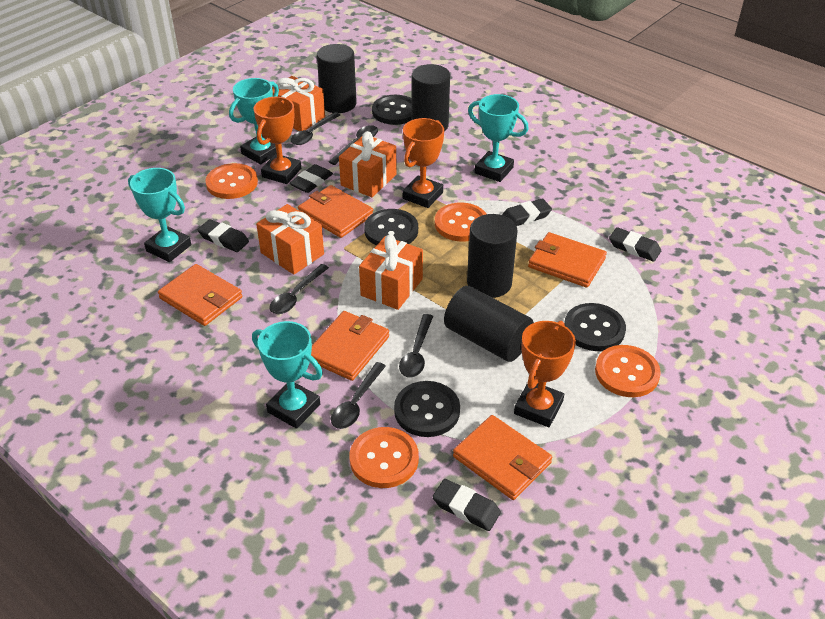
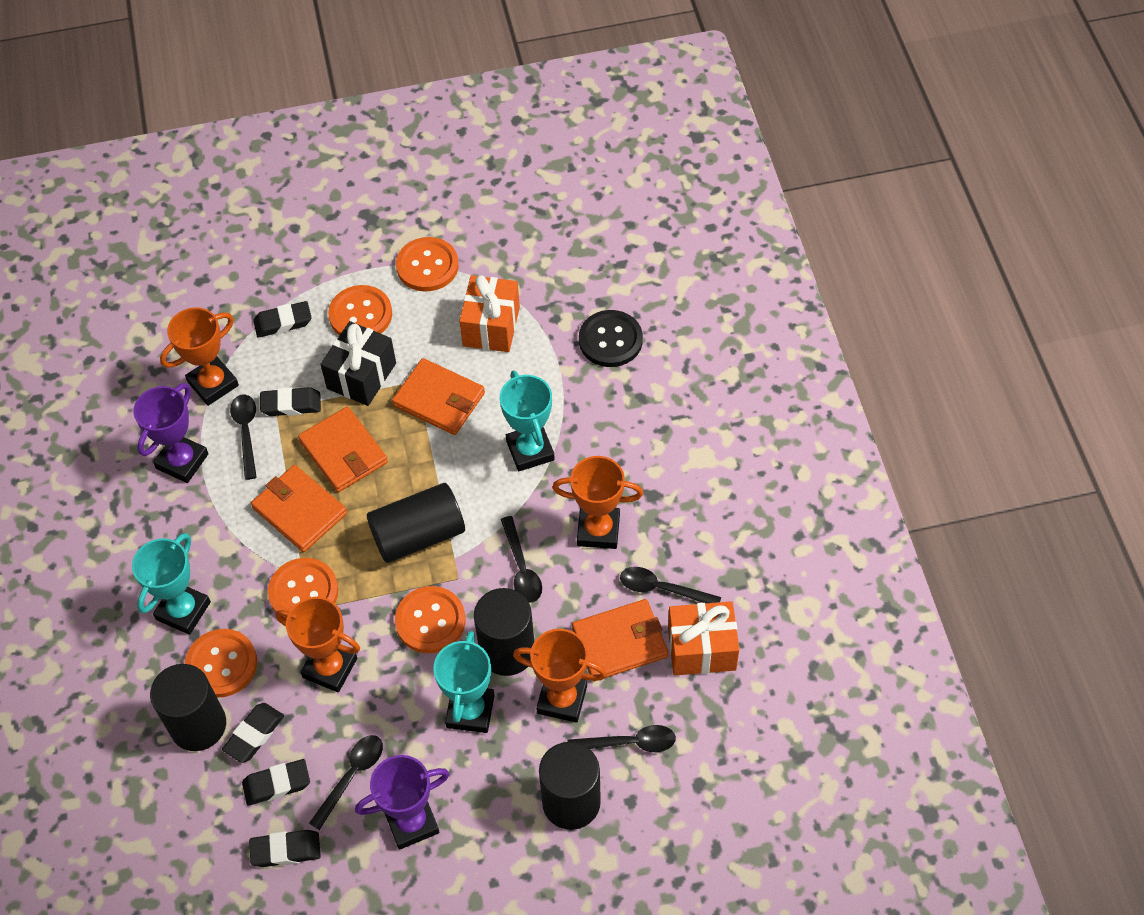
black button: 4 -> 1
black gift: 0 -> 1
orange button: 4 -> 5
orange gift: 4 -> 2
orange trophy: 3 -> 4
orange wallet: 5 -> 4
purple trophy: 0 -> 2
turquoise trophy: 4 -> 3

